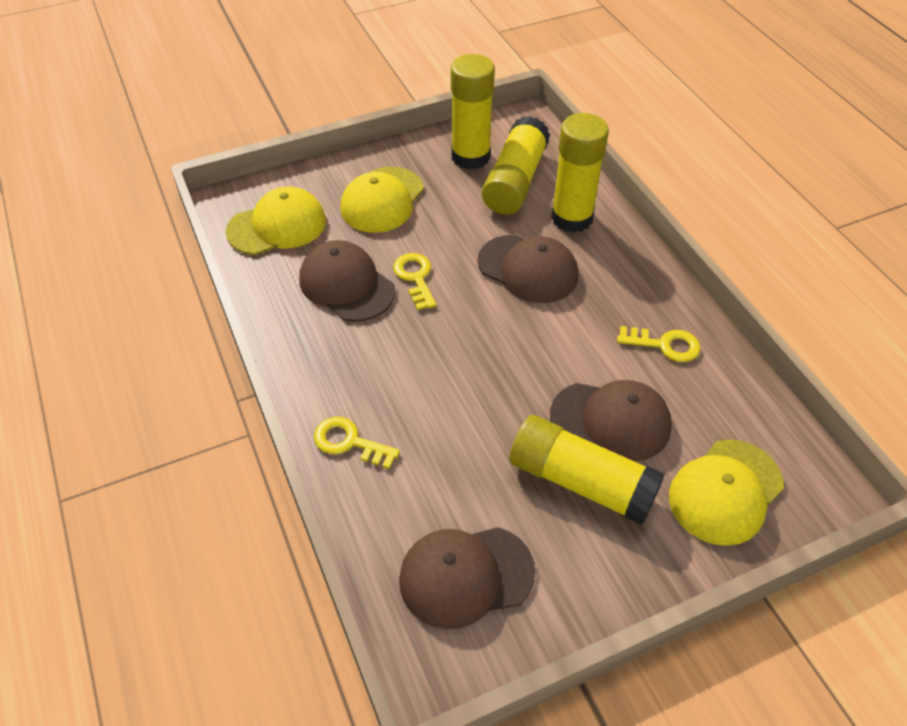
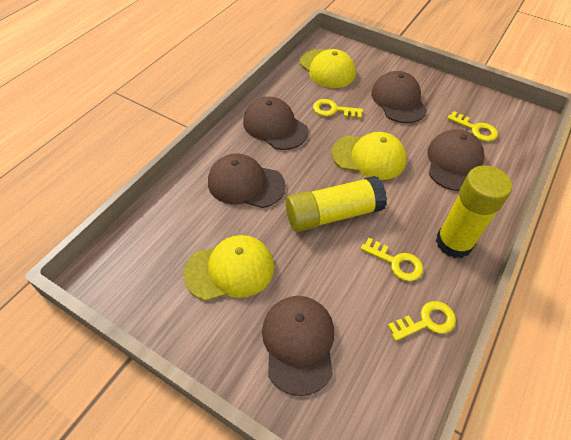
brown cap: 4 -> 5
yellow glue stick: 4 -> 2
yellow key: 3 -> 4

